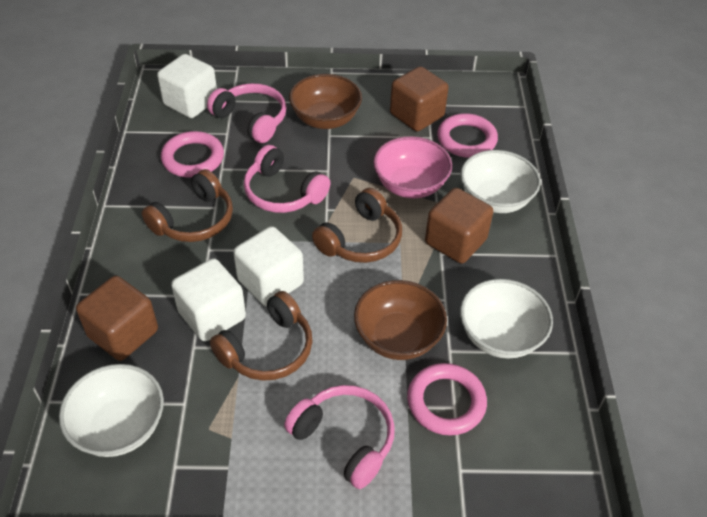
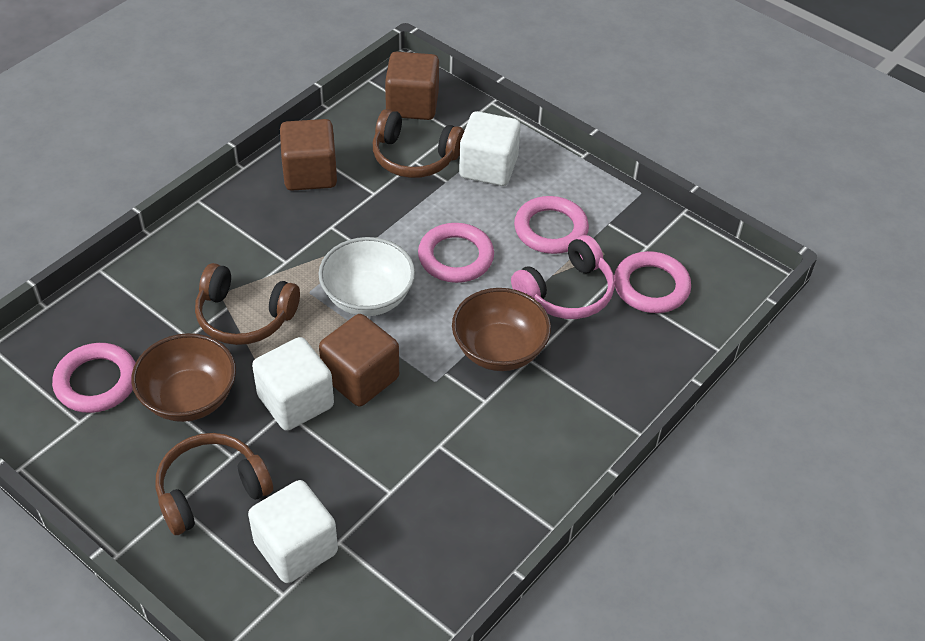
pink bowl: 1 -> 0
pink headphones: 3 -> 1
pink ring: 3 -> 4
white bowl: 3 -> 1

